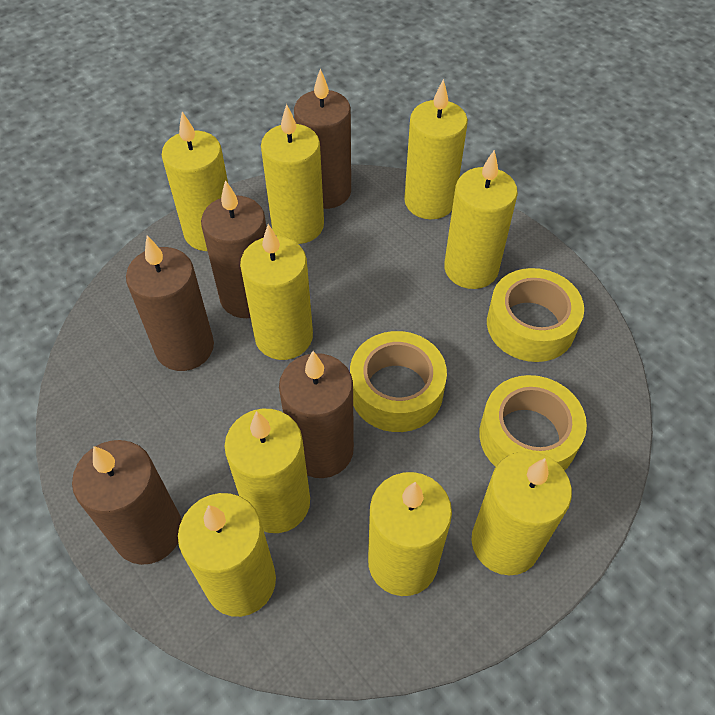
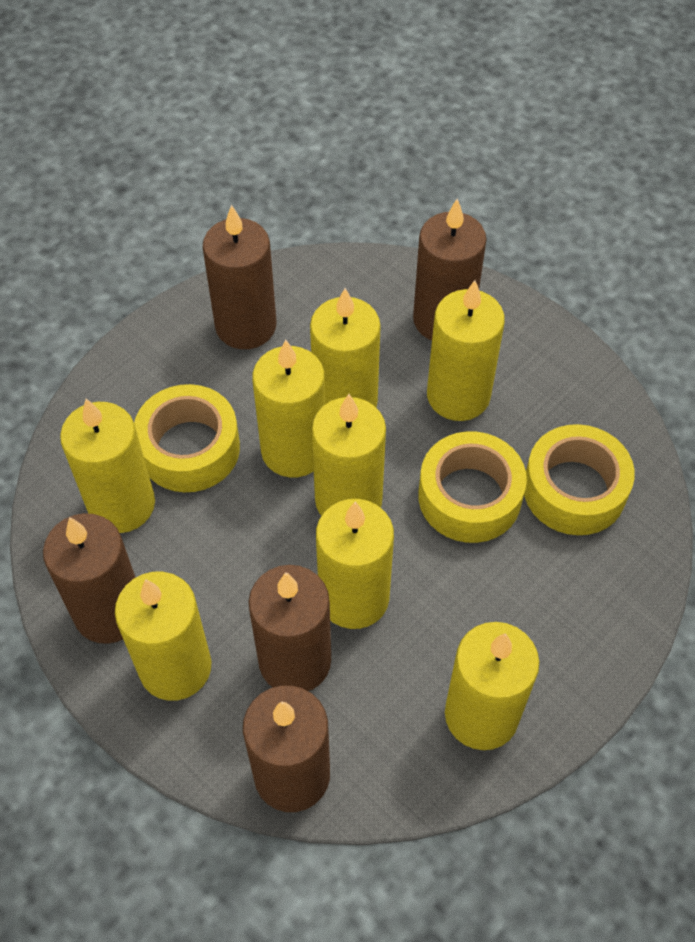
yellow candle: 9 -> 8

